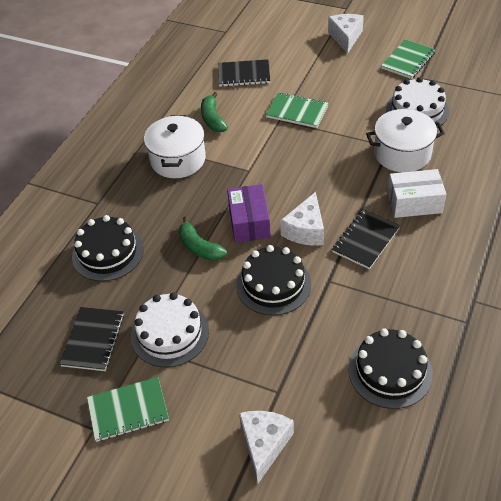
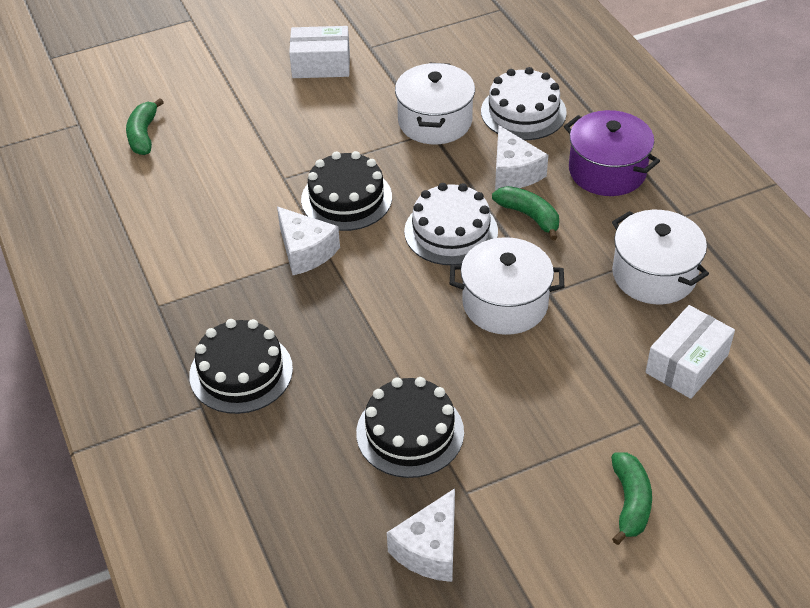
black notebook: 3 -> 0
green banana: 2 -> 3
green notebook: 3 -> 0
purple box: 1 -> 0
purple pot: 0 -> 1
white box: 1 -> 2
white pot: 2 -> 3

